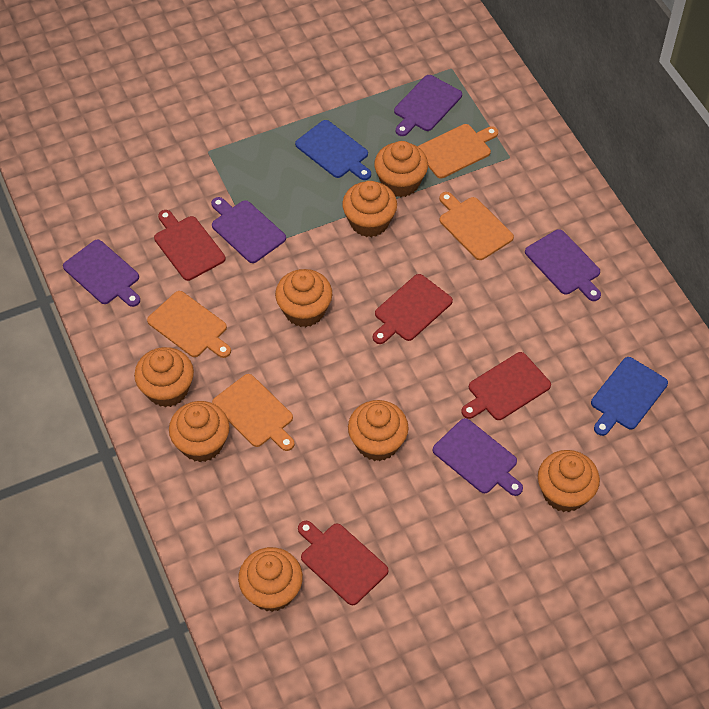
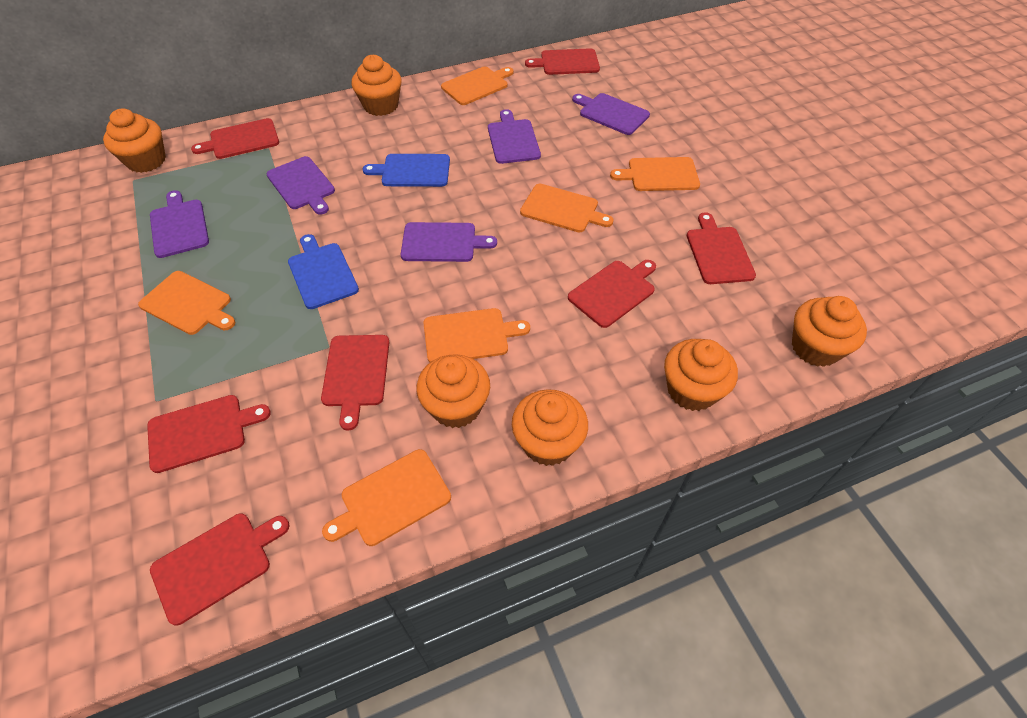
orange cupcake: 8 -> 6
orange cutting board: 4 -> 6
red cutting board: 4 -> 7

